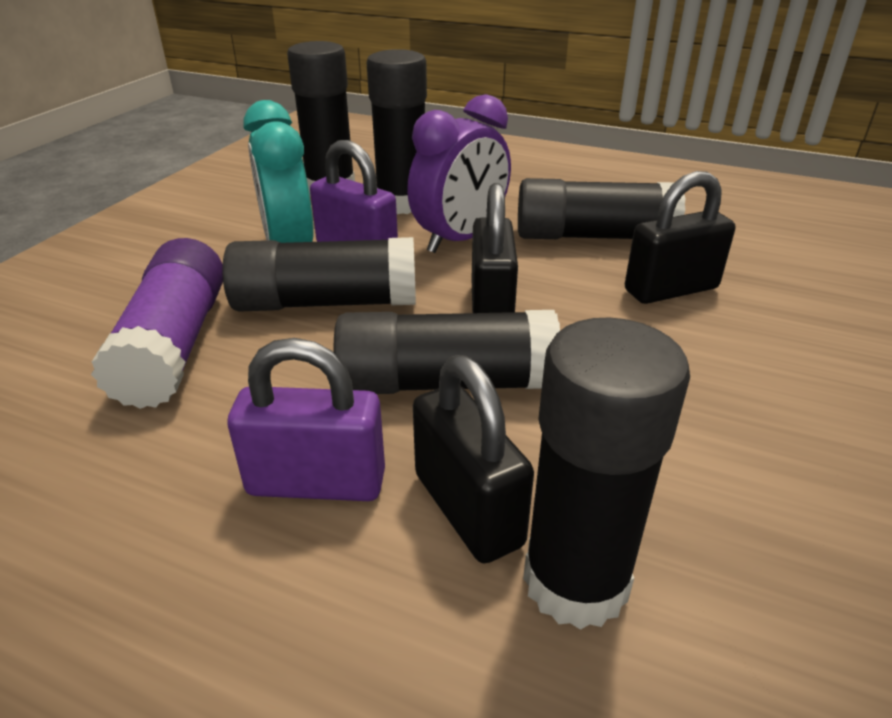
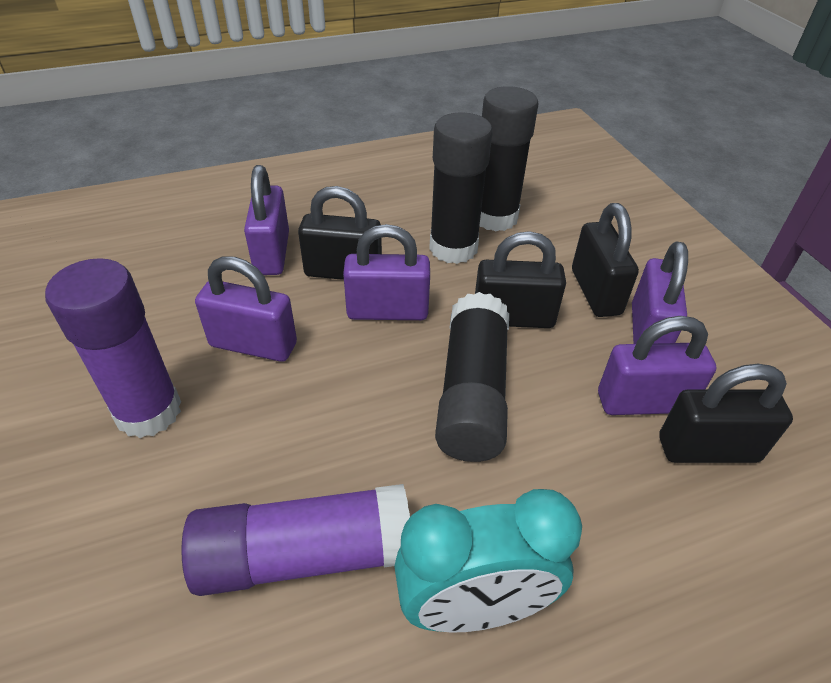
black glue stick: 6 -> 3
black padlock: 3 -> 4
purple clock: 1 -> 0
purple glue stick: 1 -> 2
purple padlock: 2 -> 5

